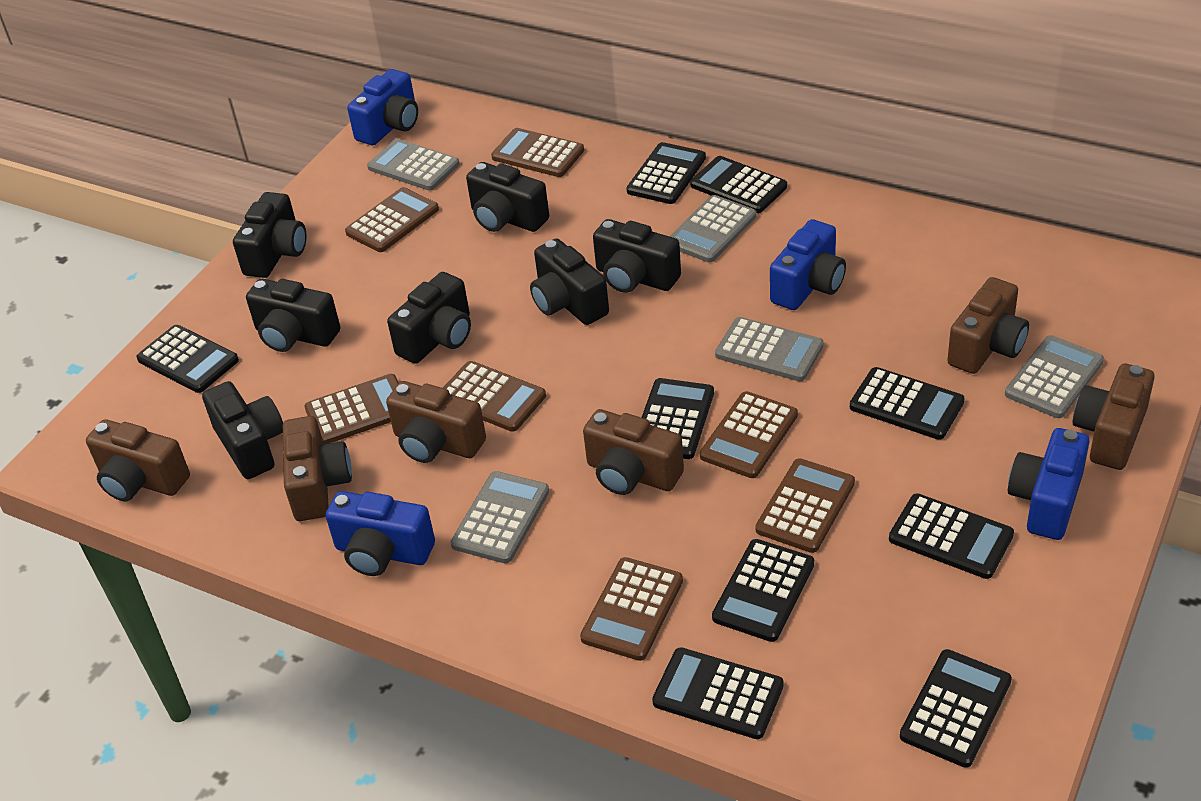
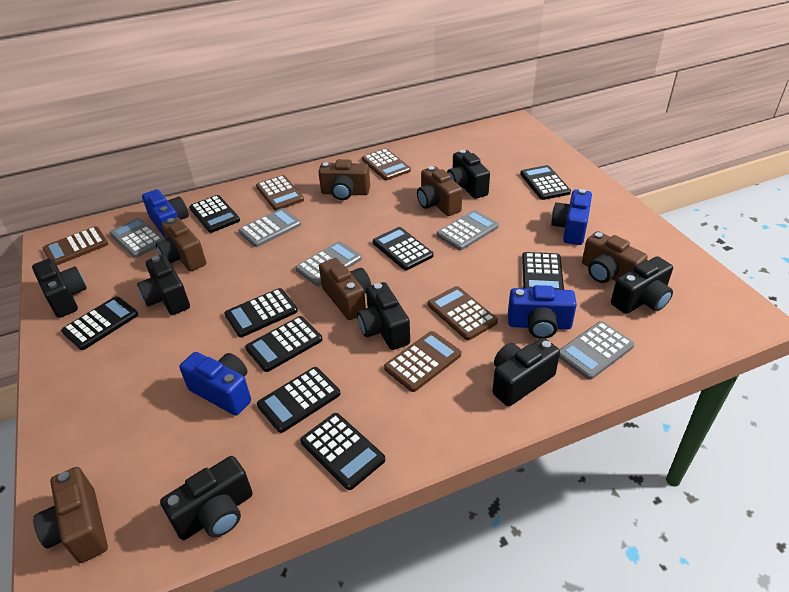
brown calculator: 7 -> 5

